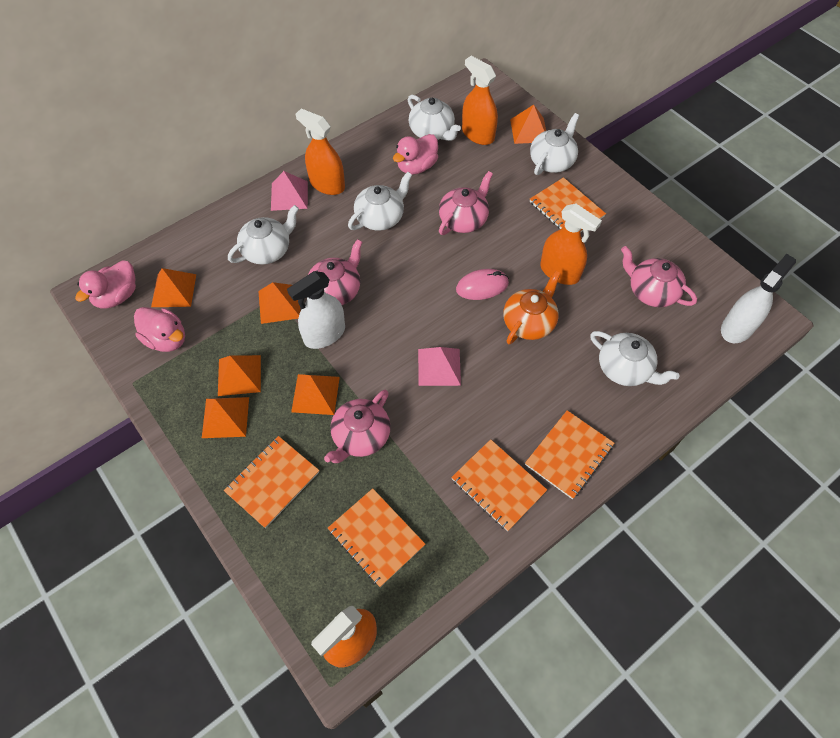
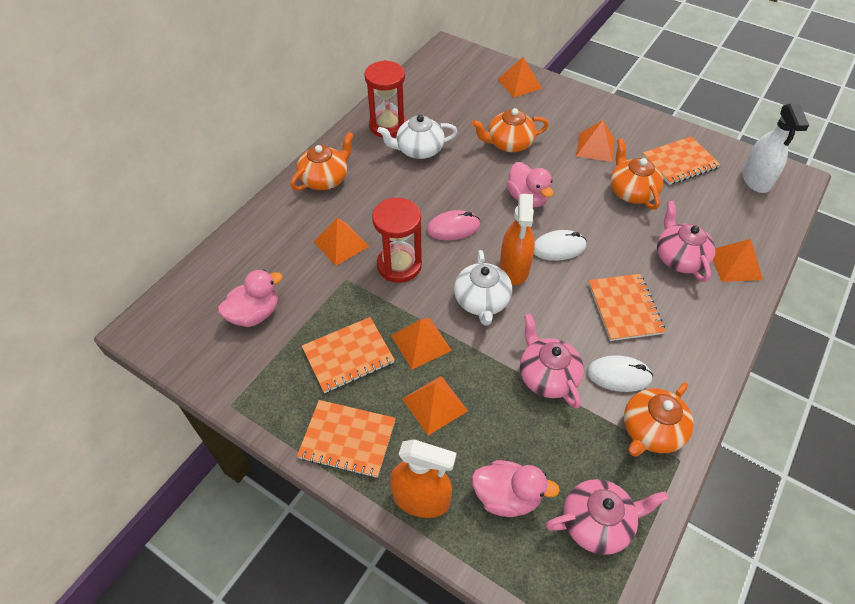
orange notebook: 5 -> 4
orange spray bottle: 4 -> 2
orange teapot: 1 -> 4
pink pyramid: 2 -> 0
pink teapot: 4 -> 3
red hourglass: 0 -> 2
white mouse: 0 -> 2
white spray bottle: 2 -> 1
white teapot: 5 -> 2

